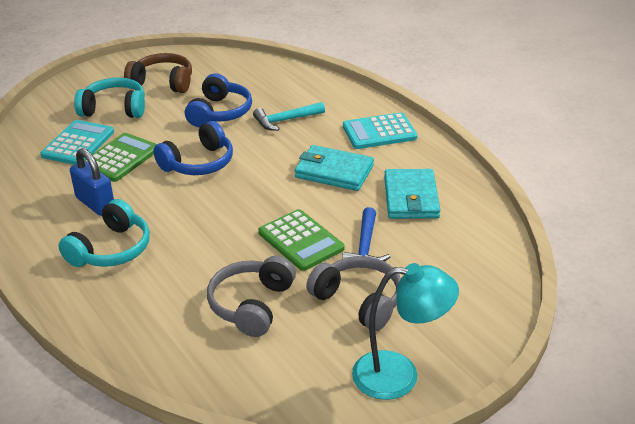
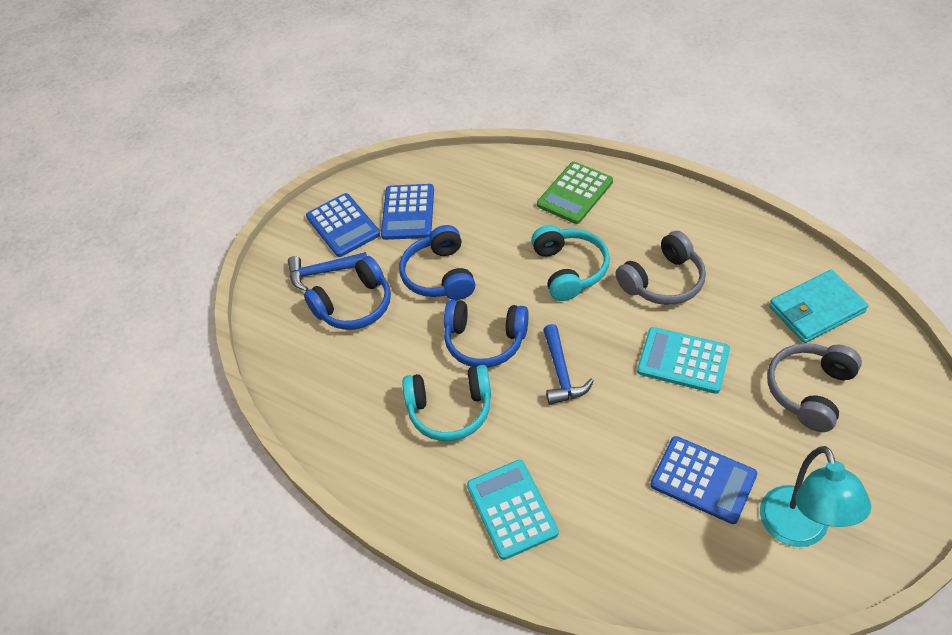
blue calculator: 0 -> 3
blue hammer: 1 -> 2
blue headphones: 2 -> 3
blue padlock: 1 -> 0
brown headphones: 1 -> 0
green calculator: 2 -> 1
turquoise hammer: 1 -> 0
turquoise wallet: 2 -> 1

